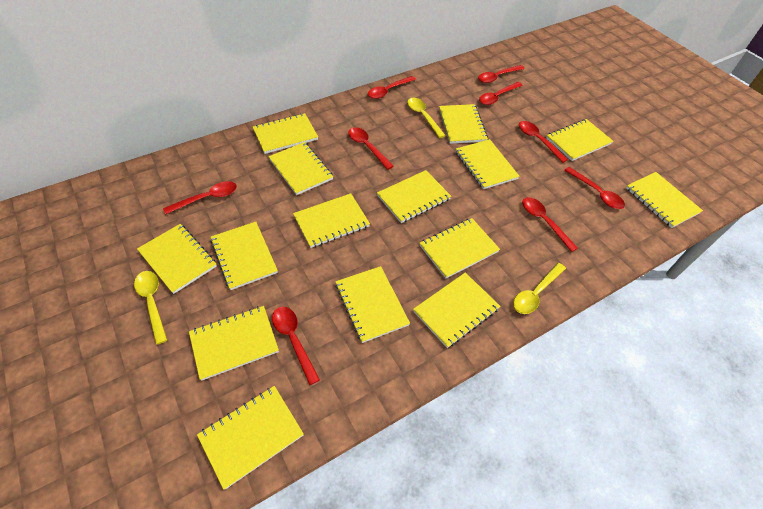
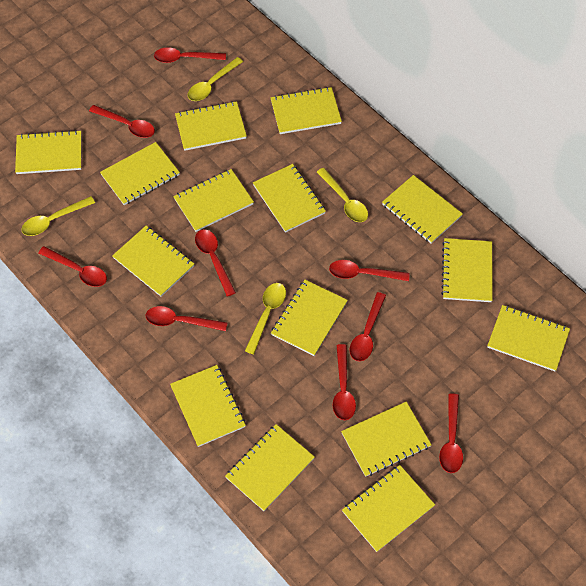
yellow spoon: 3 -> 4

